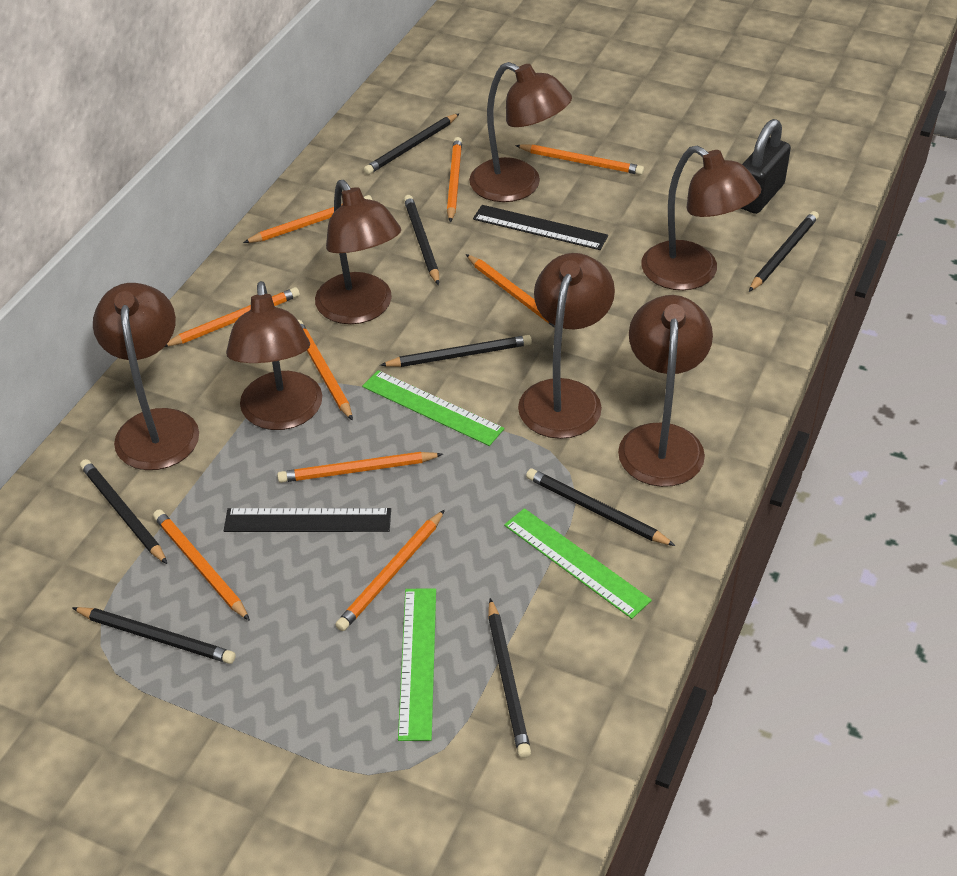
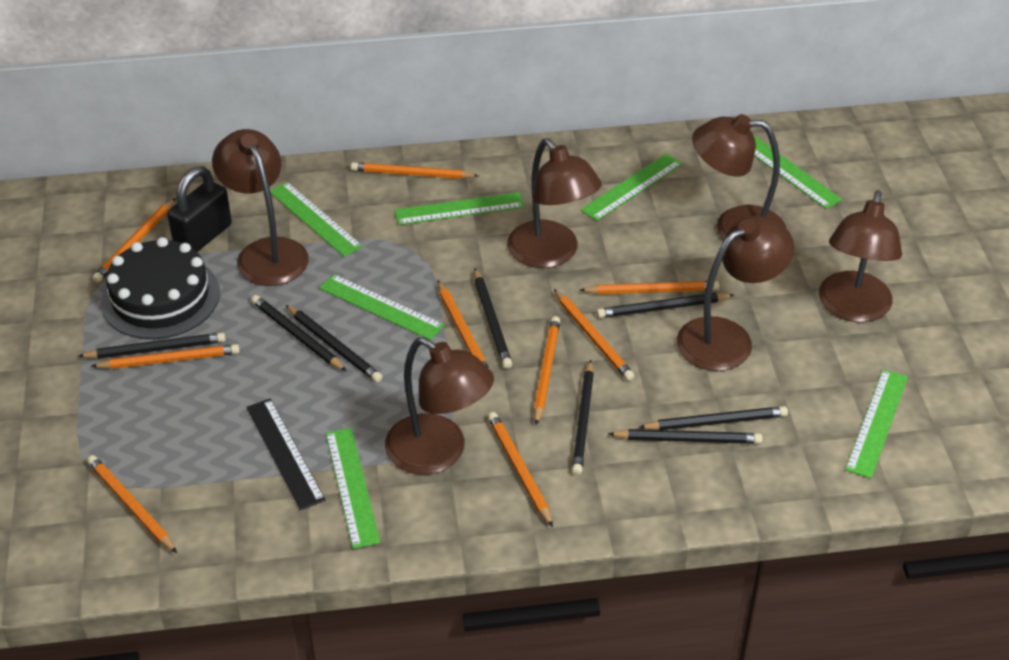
black cake: 0 -> 1
black ruler: 2 -> 1
brown lamp: 7 -> 6
green ruler: 3 -> 7

